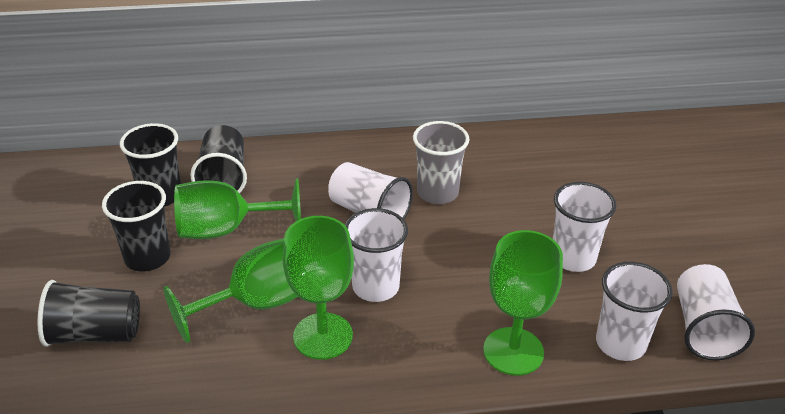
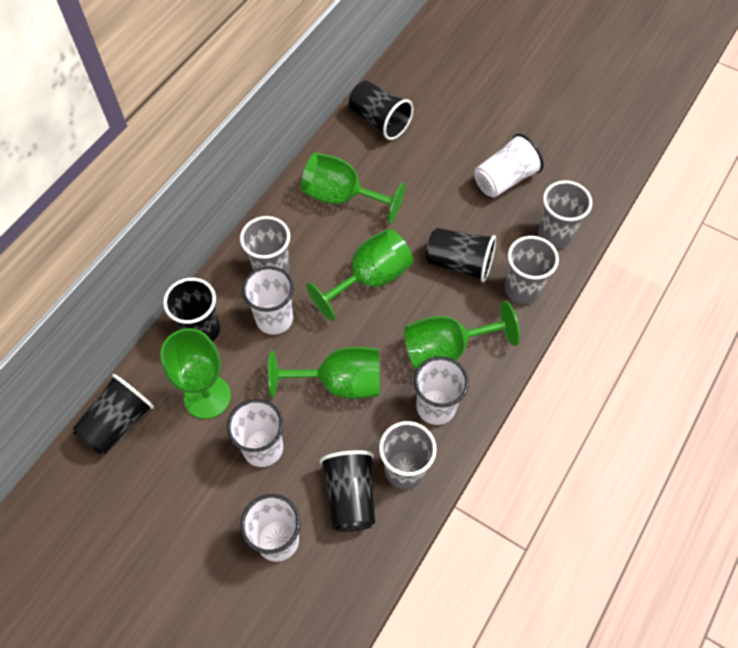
black cup: 4 -> 5
green goblet: 4 -> 5
grey cup: 1 -> 4

